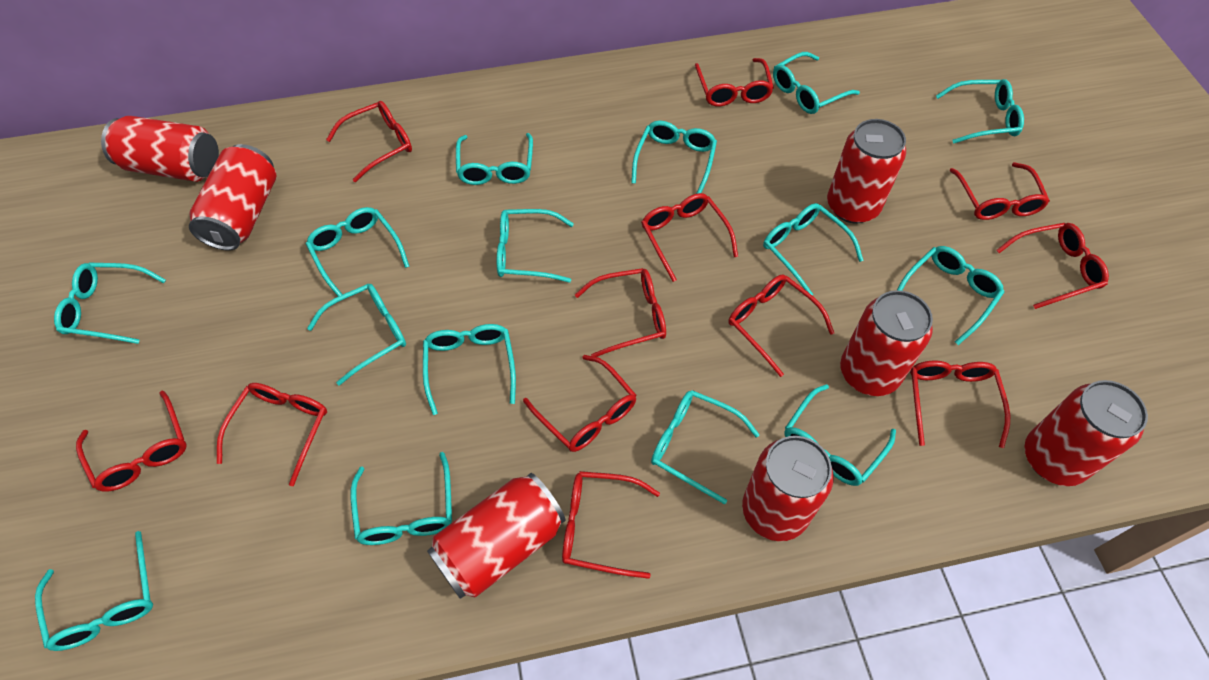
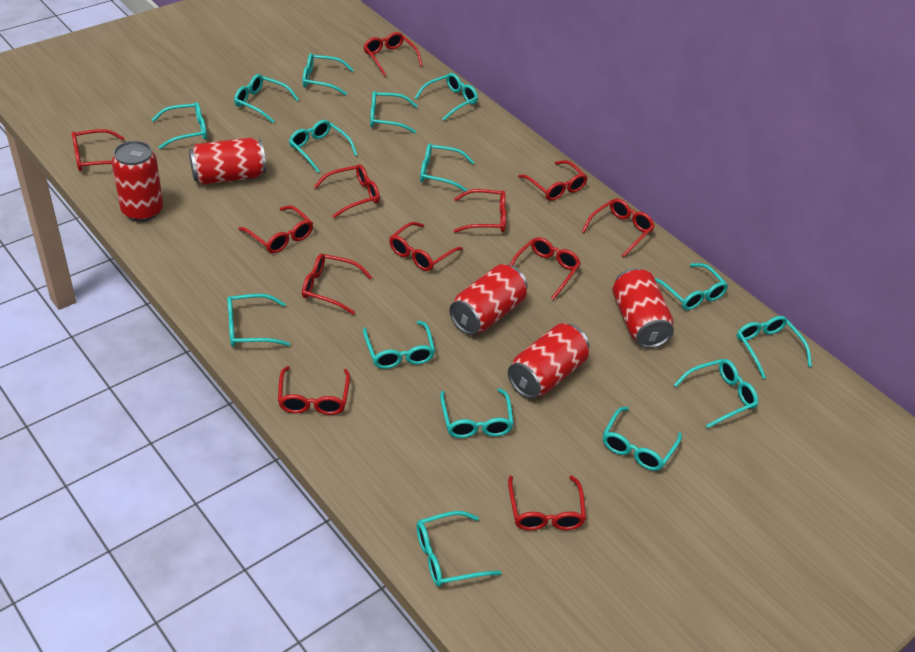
red can: 7 -> 5

